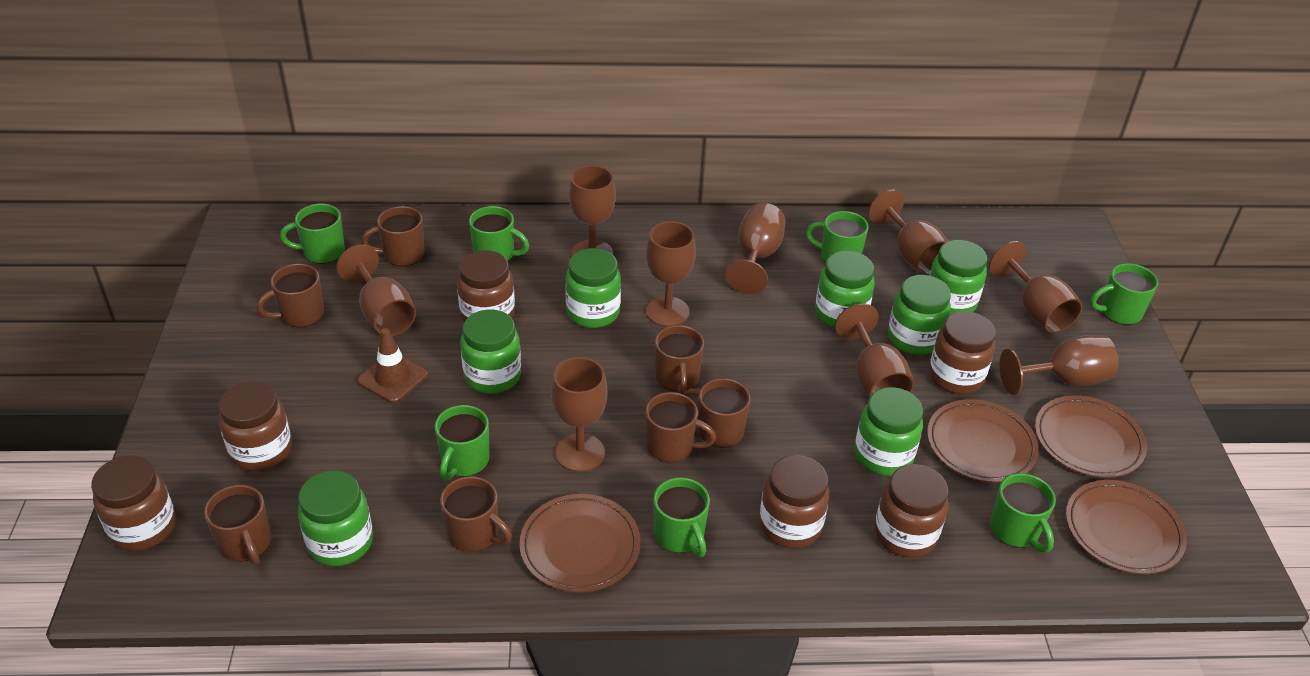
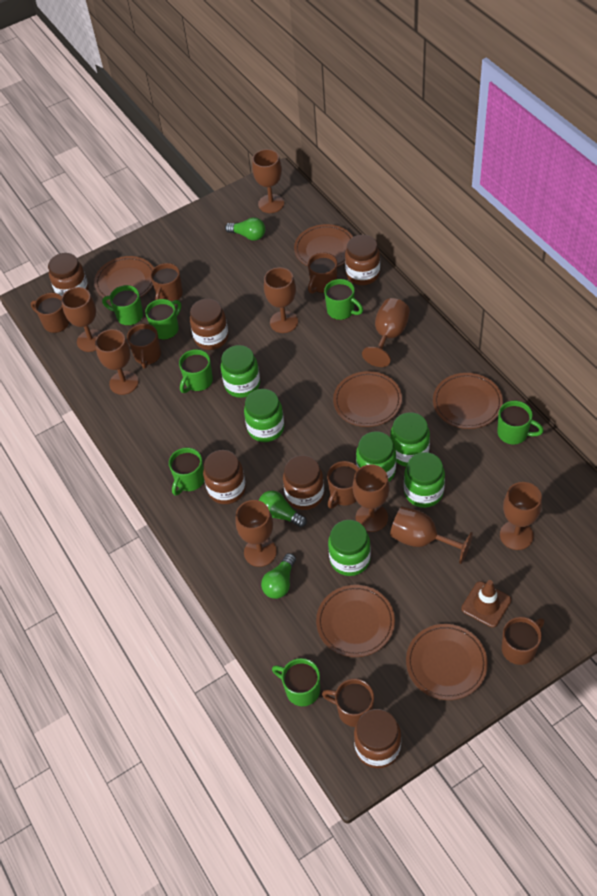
brown plate: 4 -> 6
green jar: 7 -> 6
green light bulb: 0 -> 3

